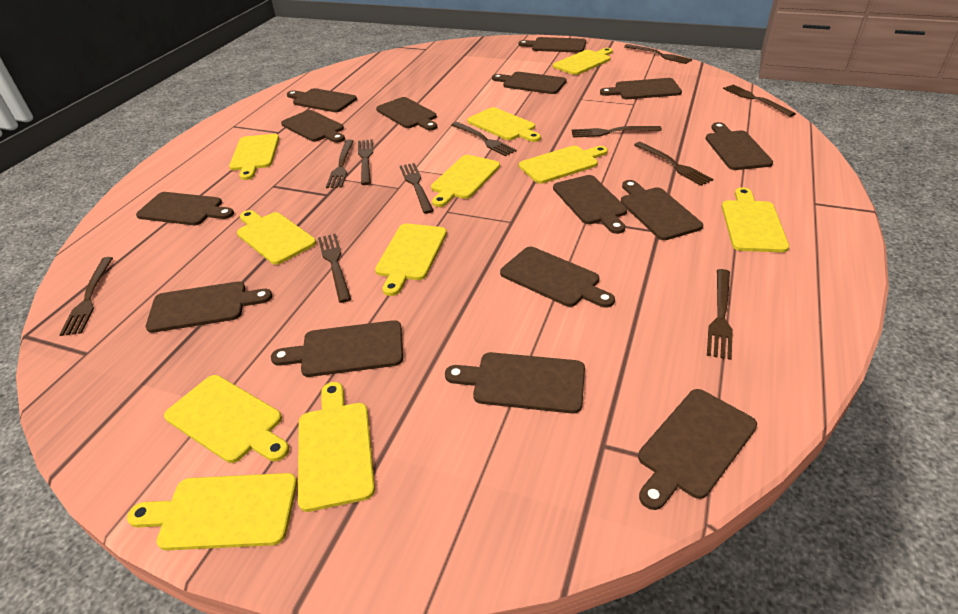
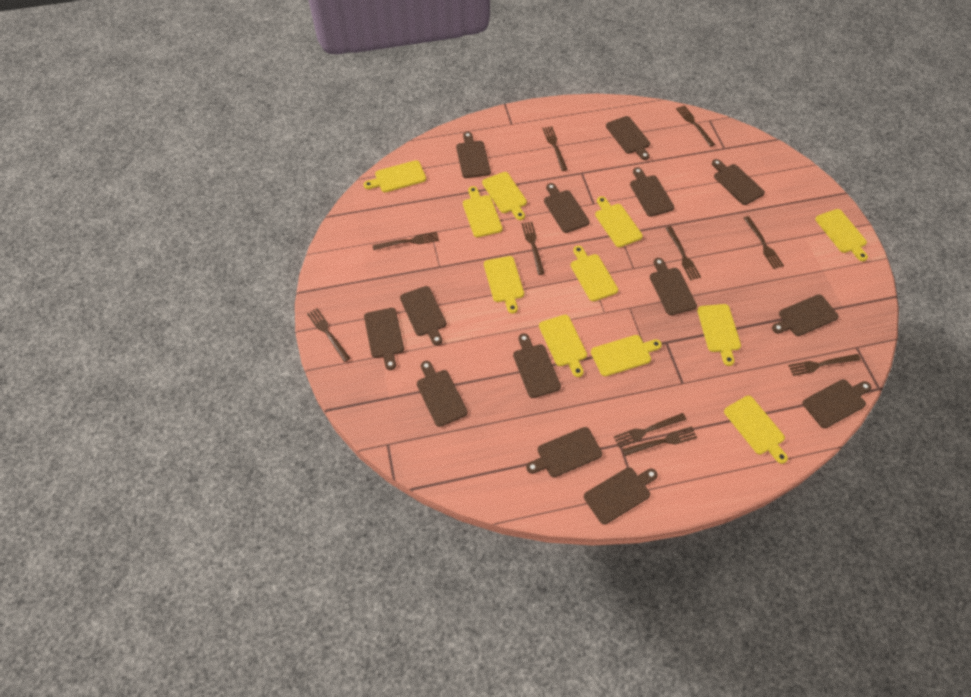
brown cutting board: 15 -> 14
brown fork: 11 -> 10

